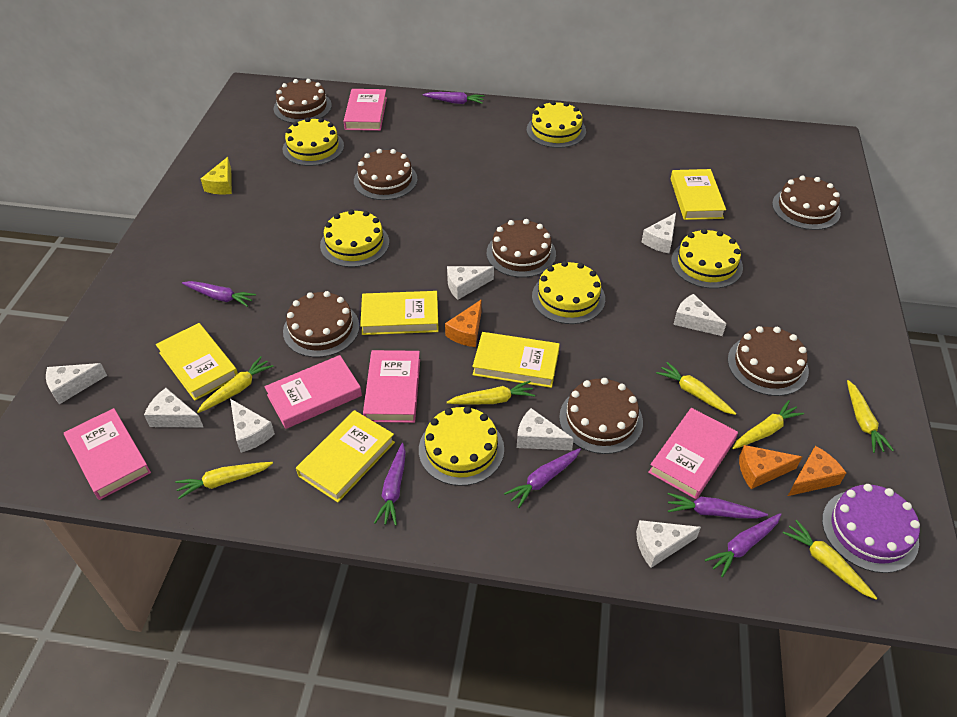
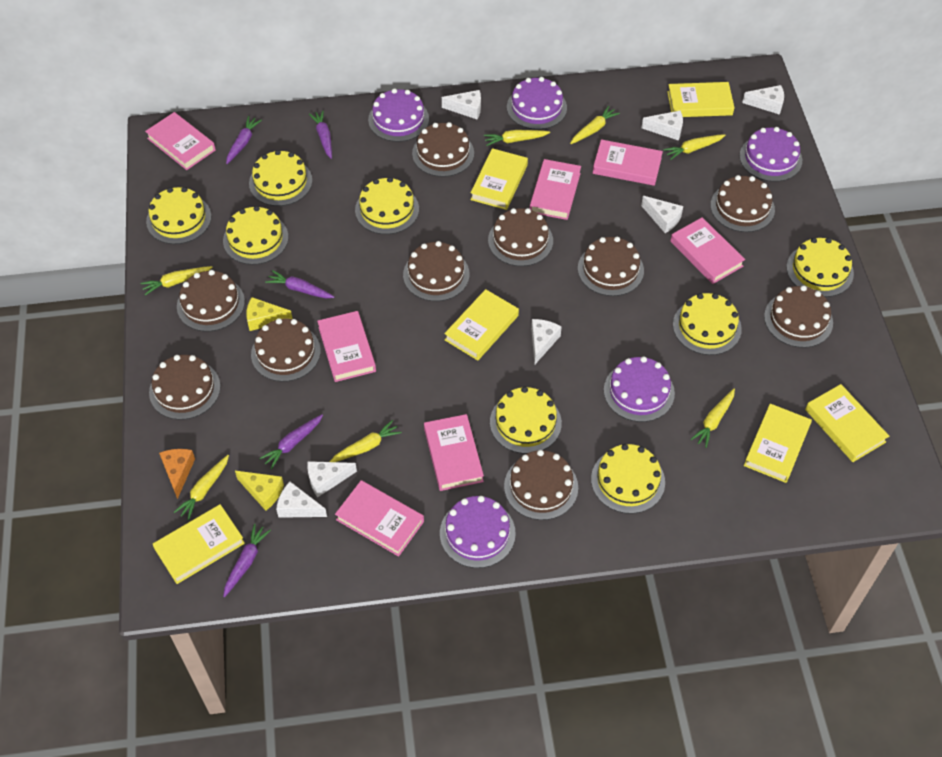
brown cake: 7 -> 10
orange cheese: 3 -> 1
pink book: 5 -> 7
purple cake: 1 -> 5
purple carrot: 6 -> 5
white cheese: 8 -> 7
yellow book: 5 -> 6
yellow cake: 6 -> 8
yellow cheese: 1 -> 2

